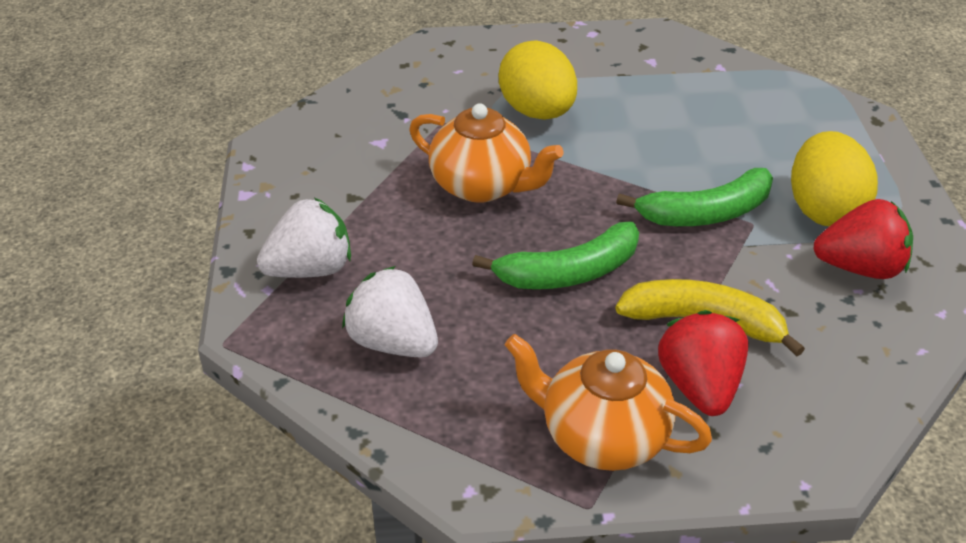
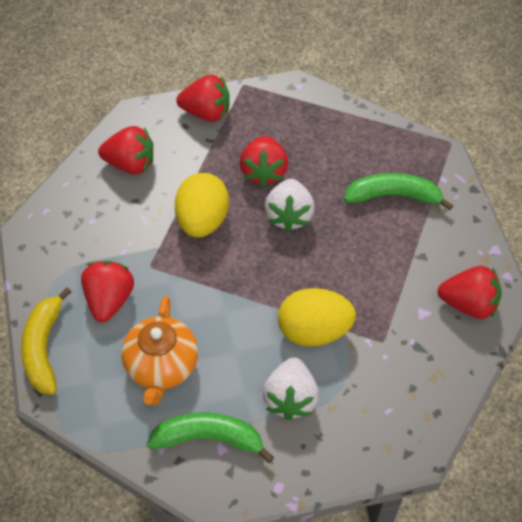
orange teapot: 2 -> 1
red strawberry: 2 -> 5

